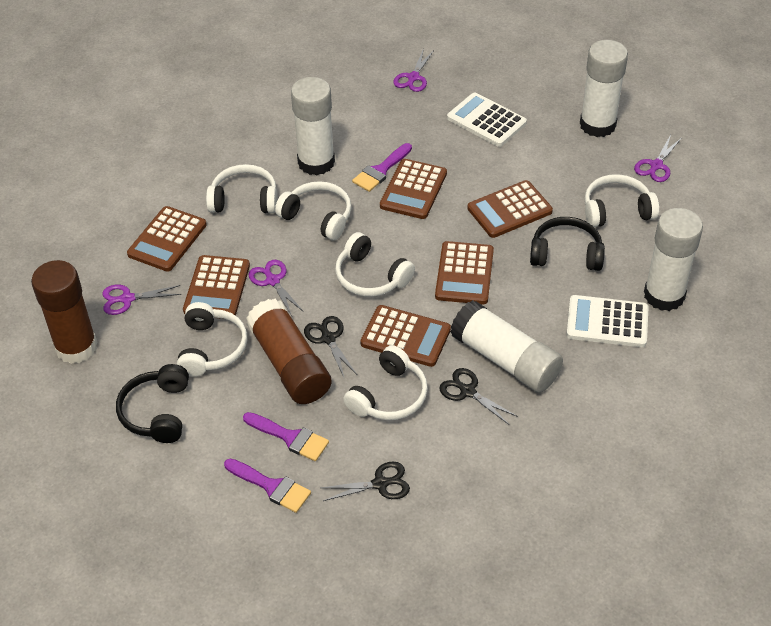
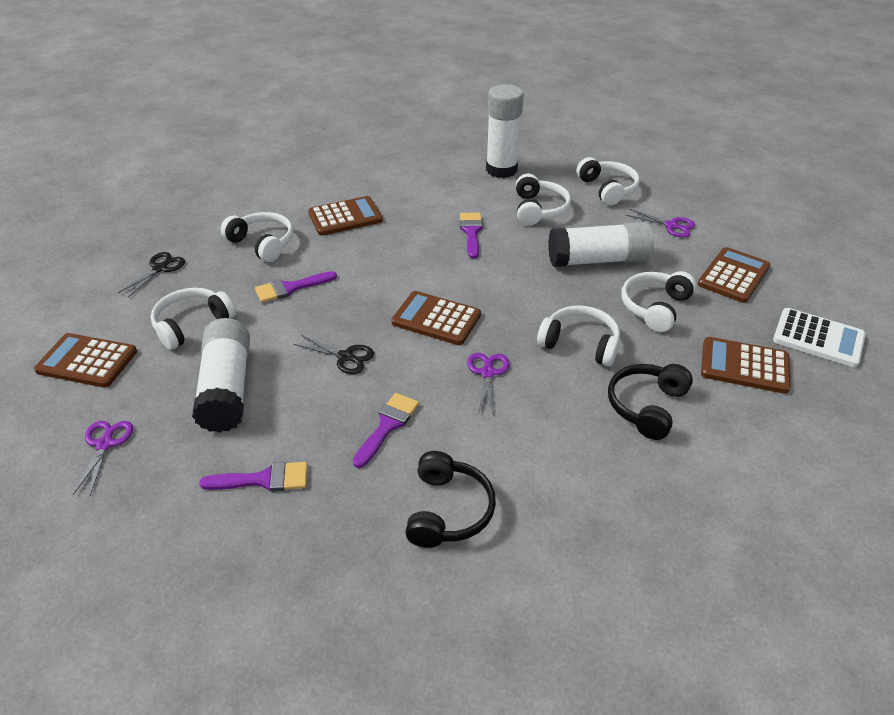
black scissors: 3 -> 2
brown calculator: 6 -> 5
brown glue stick: 2 -> 0
purple brush: 3 -> 4
purple scissors: 4 -> 3
white calculator: 2 -> 1
white glue stick: 4 -> 3

